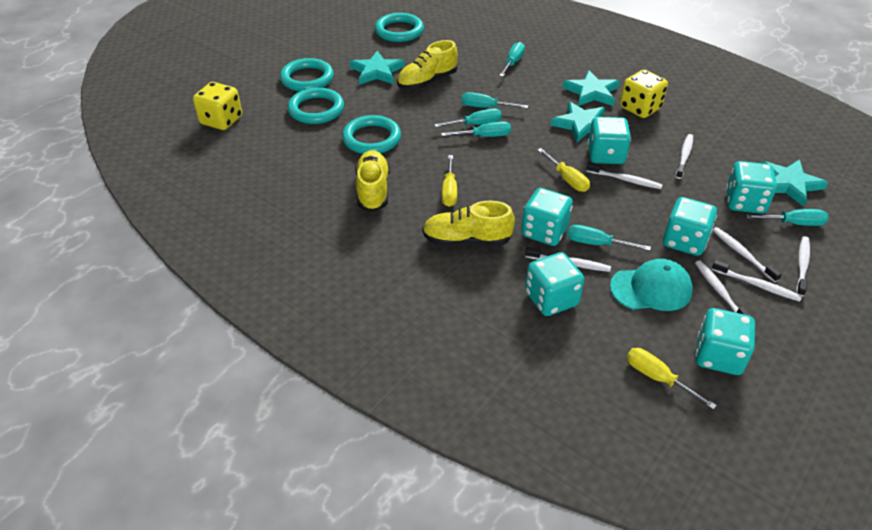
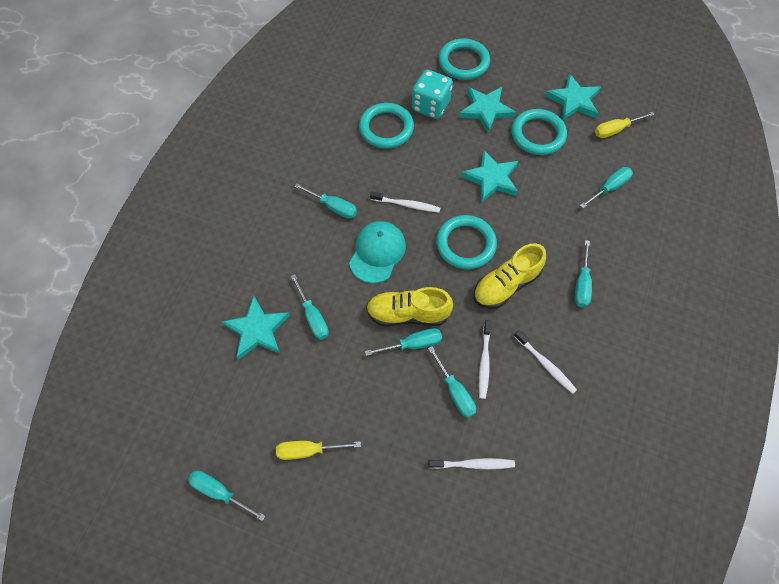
turquoise dice: 6 -> 1
turquoise screwdriver: 6 -> 7
white toothbrush: 7 -> 4
yellow dice: 2 -> 0
yellow screwdriver: 3 -> 2
yellow shoe: 3 -> 2

